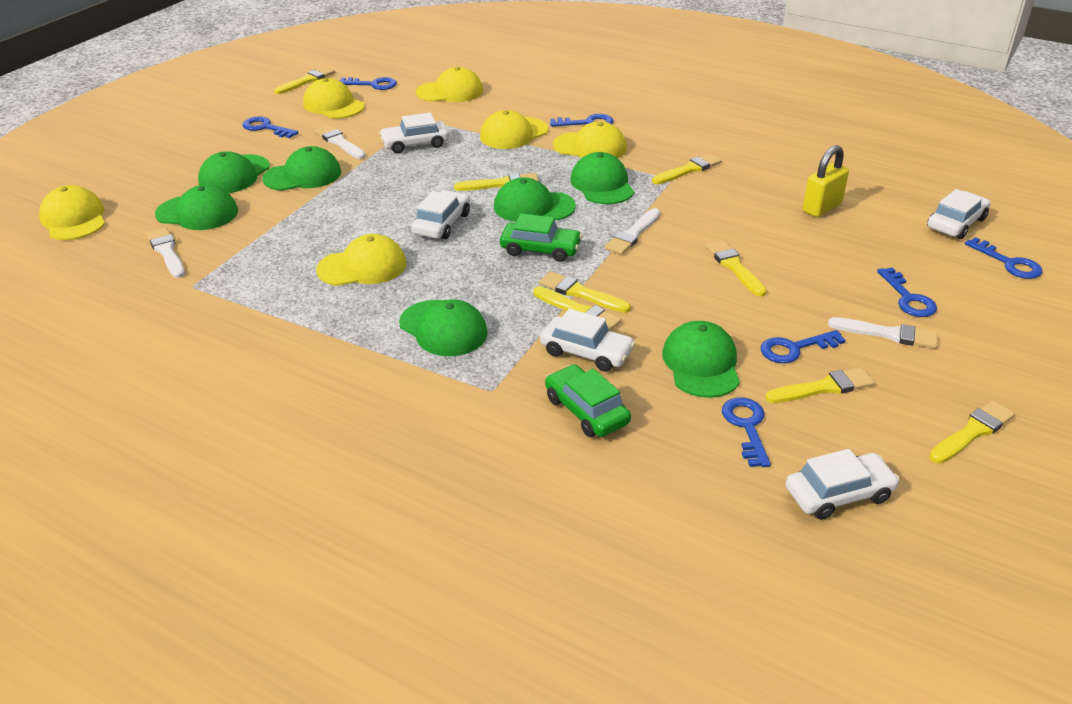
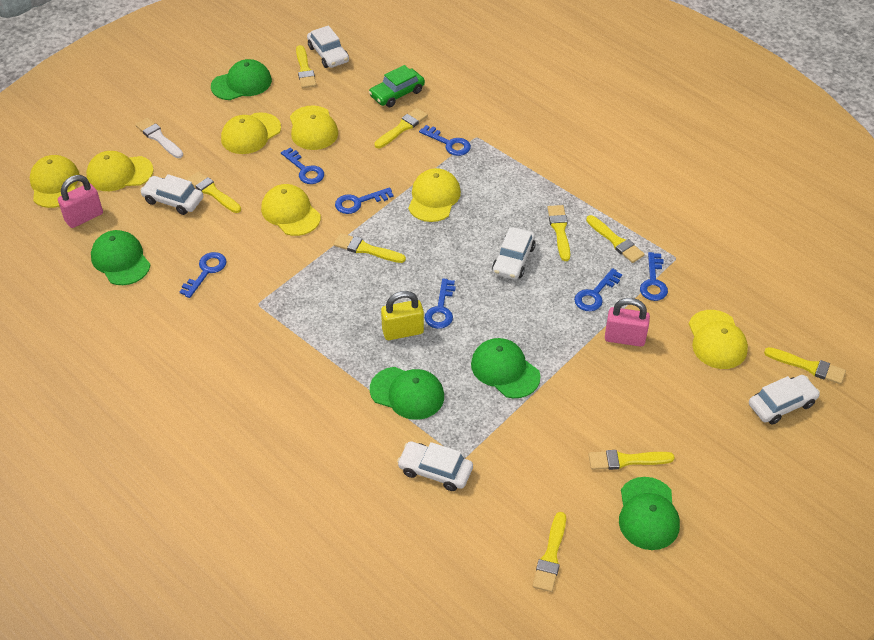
green cap: 7 -> 5
green car: 2 -> 1
pink padlock: 0 -> 2
white brush: 4 -> 1
yellow brush: 8 -> 9
yellow cap: 6 -> 7

